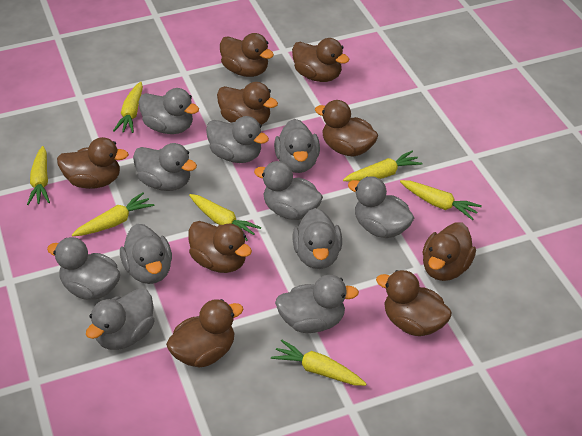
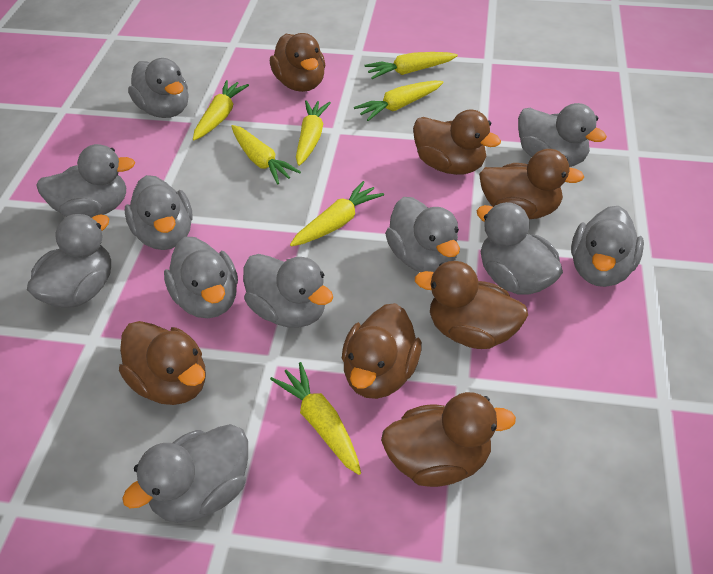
brown duck: 9 -> 7

